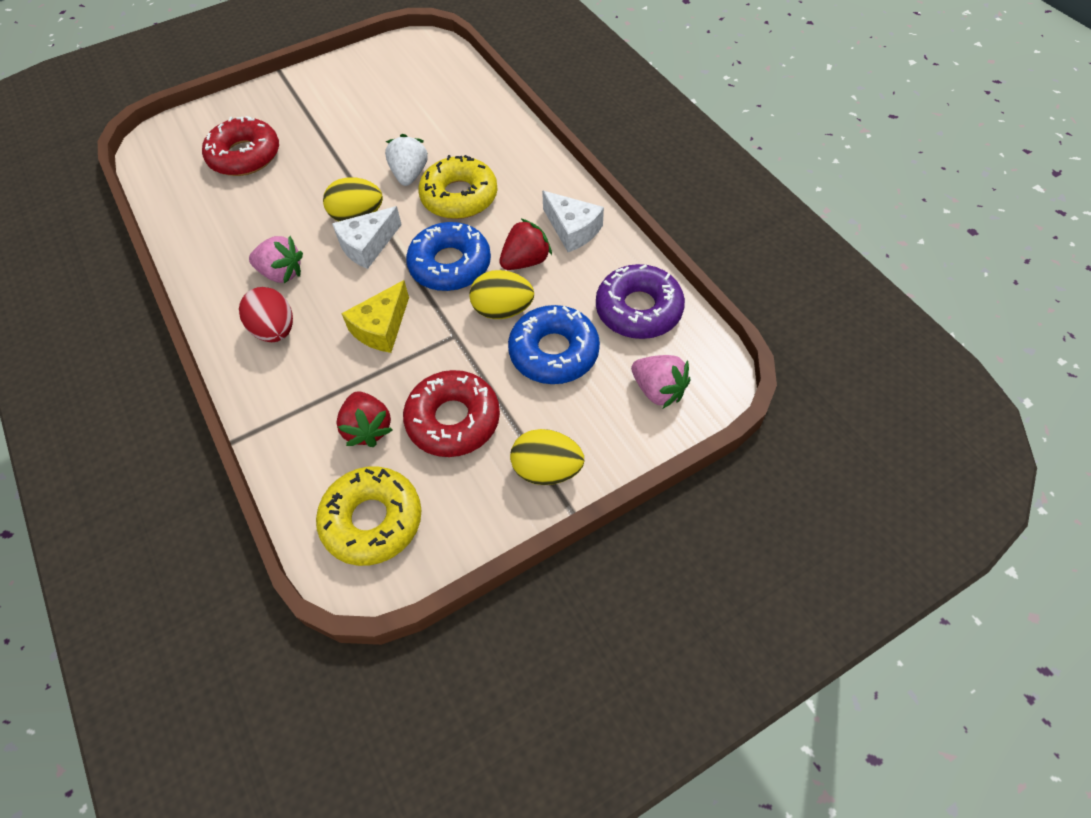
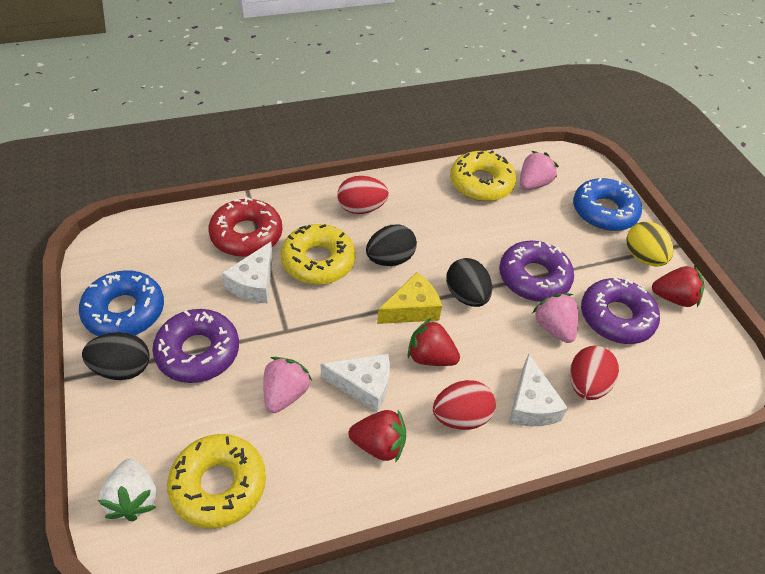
black egg: 0 -> 3
pink strawberry: 2 -> 3
purple donut: 1 -> 3
red donut: 2 -> 1
red egg: 1 -> 3
red strawberry: 2 -> 3
white cheese: 2 -> 3
yellow donut: 2 -> 3
yellow egg: 3 -> 1

